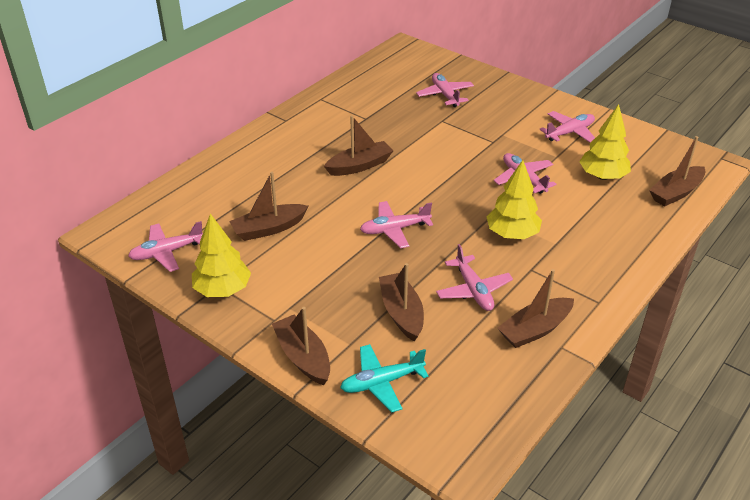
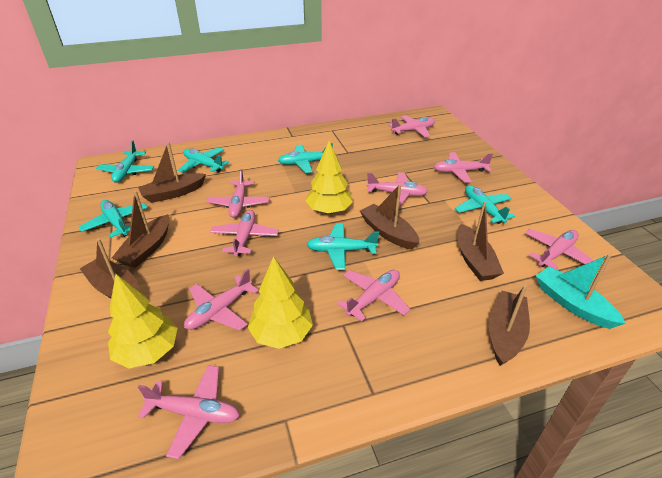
pink plane: 6 -> 9
turquoise boat: 0 -> 1
turquoise plane: 1 -> 6

